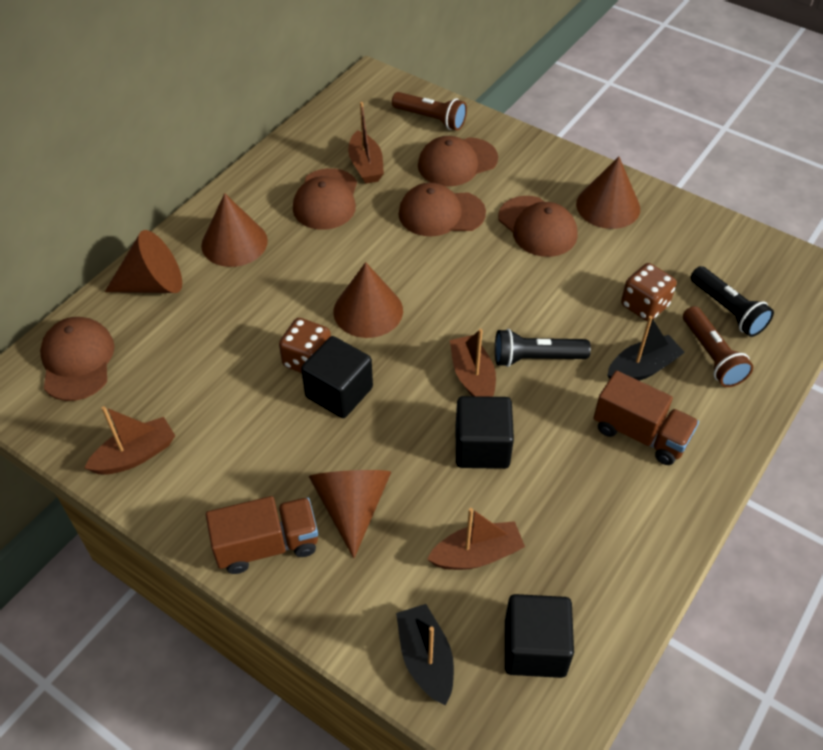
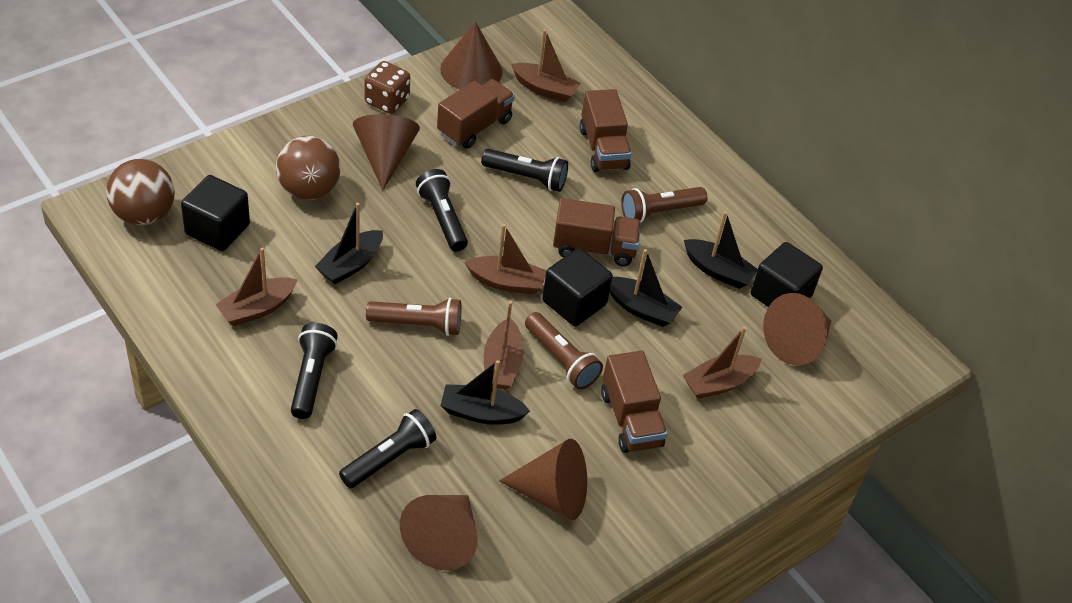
black boat: 2 -> 4
black flashlight: 2 -> 4
brown ball: 0 -> 2
brown boat: 4 -> 5
brown cap: 5 -> 0
brown dice: 2 -> 1
brown flashlight: 2 -> 3
brown truck: 2 -> 4

